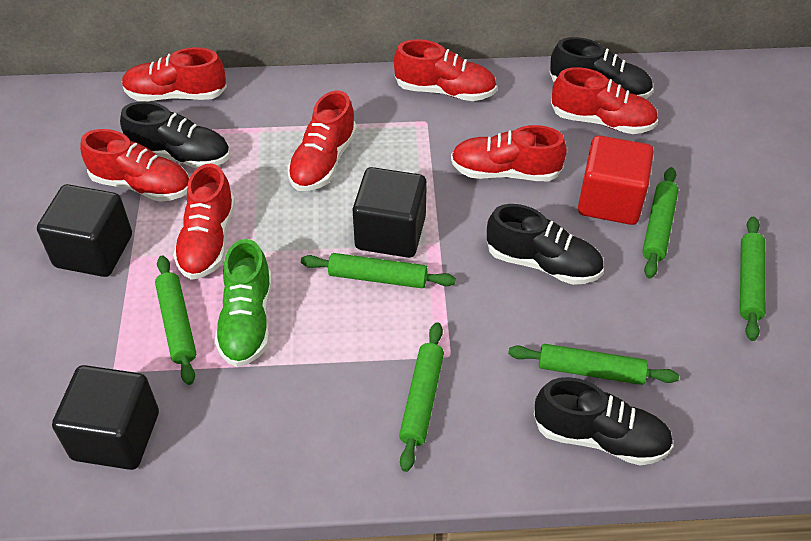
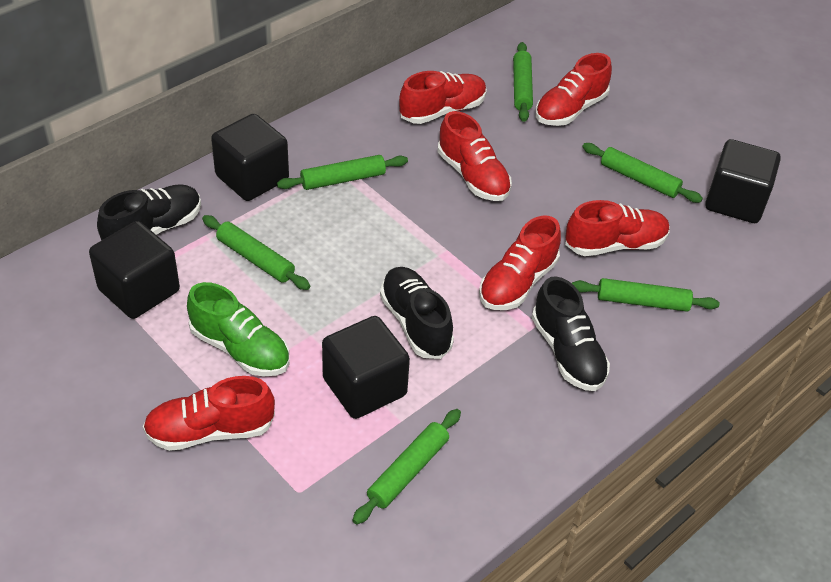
black cube: 3 -> 4
black shoe: 4 -> 3
red cube: 1 -> 0
red shoe: 7 -> 6

